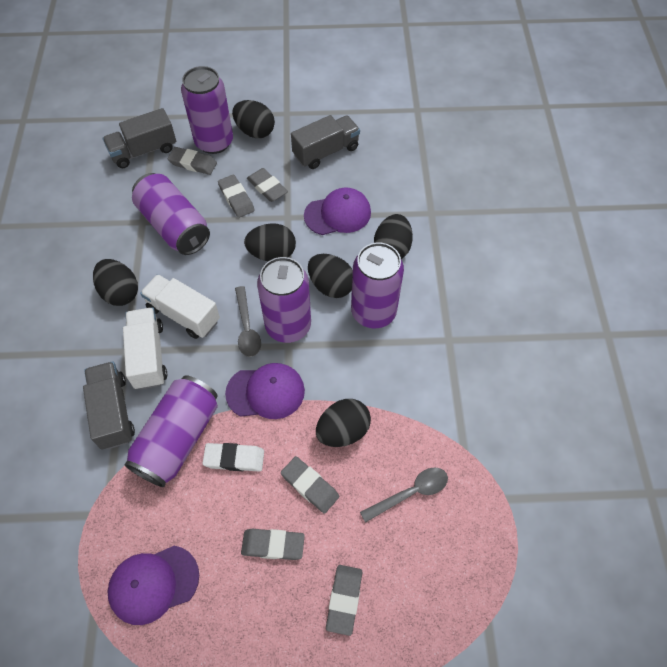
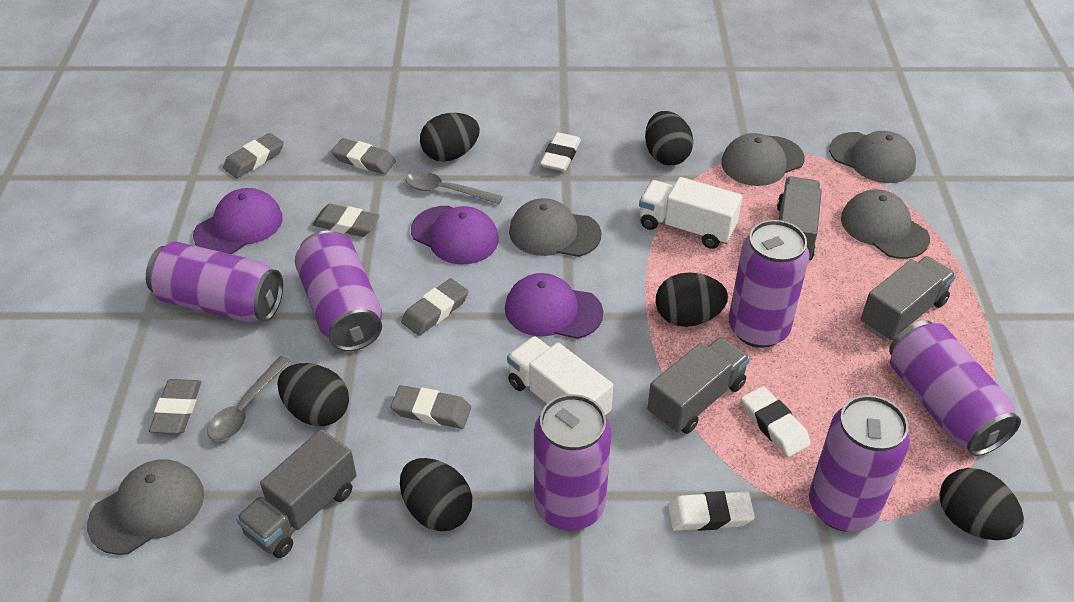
grey cap: 0 -> 5
grey truck: 3 -> 4
purple can: 5 -> 6
white eraser: 1 -> 3

